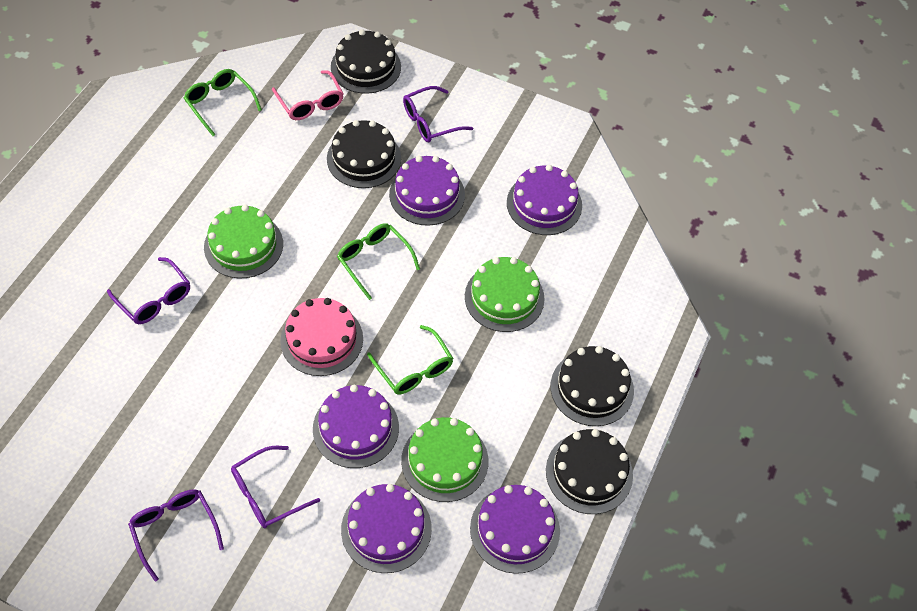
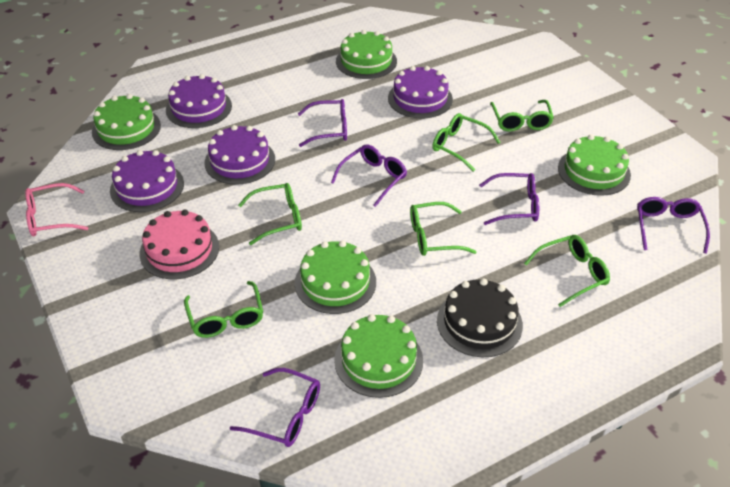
black cake: 4 -> 1
green cake: 3 -> 5
green glasses: 3 -> 6
purple cake: 5 -> 4
purple glasses: 4 -> 5

